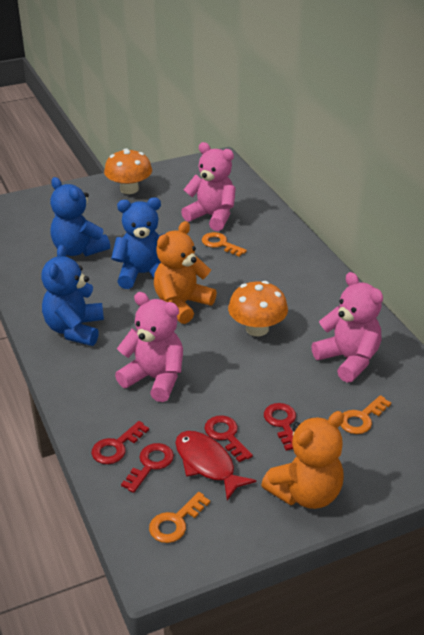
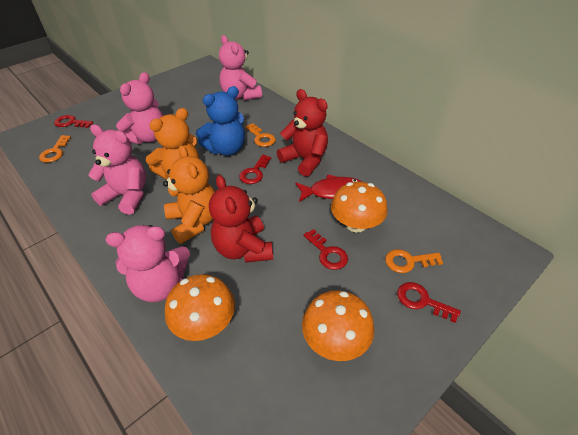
blue teddy bear: 3 -> 1
orange mushroom: 2 -> 3
pink teddy bear: 3 -> 4
red teddy bear: 0 -> 2

